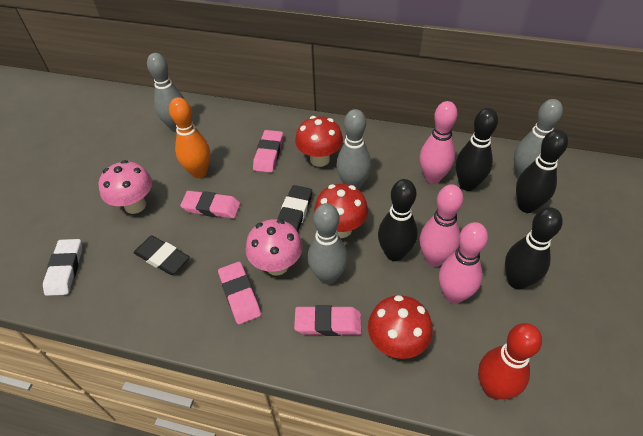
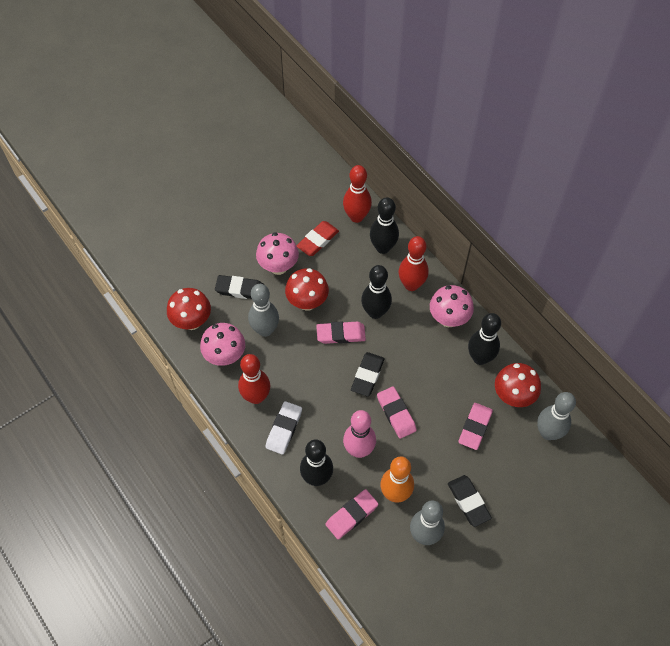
black eraser: 2 -> 3
grey bowling pin: 4 -> 3
pink bowling pin: 3 -> 1
pink mushroom: 2 -> 3
red bowling pin: 1 -> 3
red eraser: 0 -> 1

